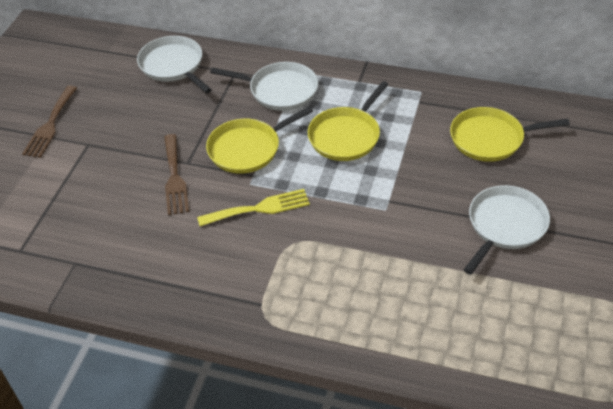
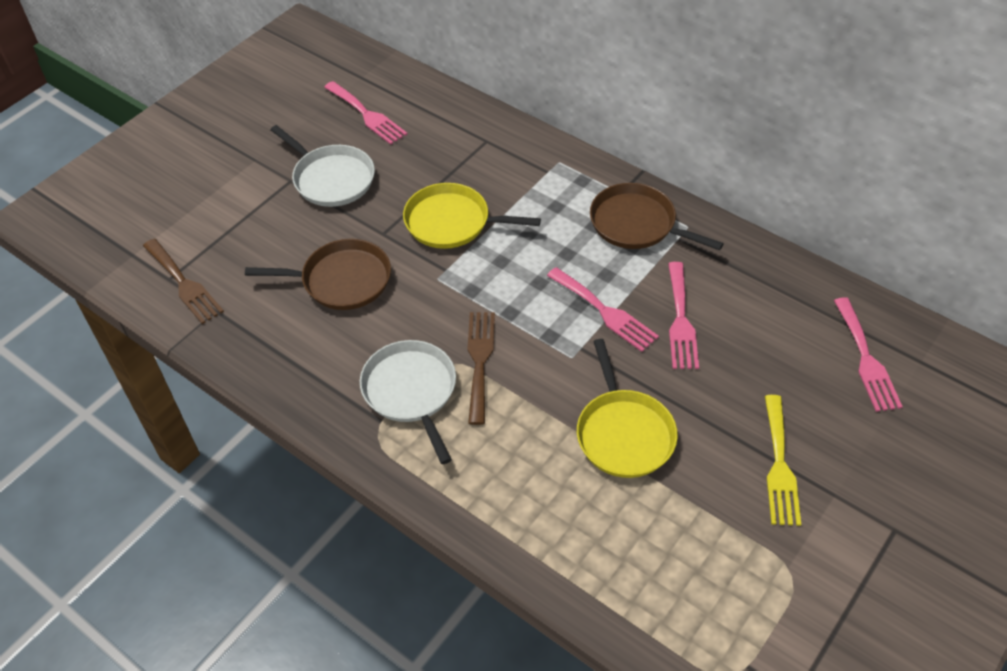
brown pan: 0 -> 2
pink fork: 0 -> 4
white pan: 3 -> 2
yellow pan: 3 -> 2

